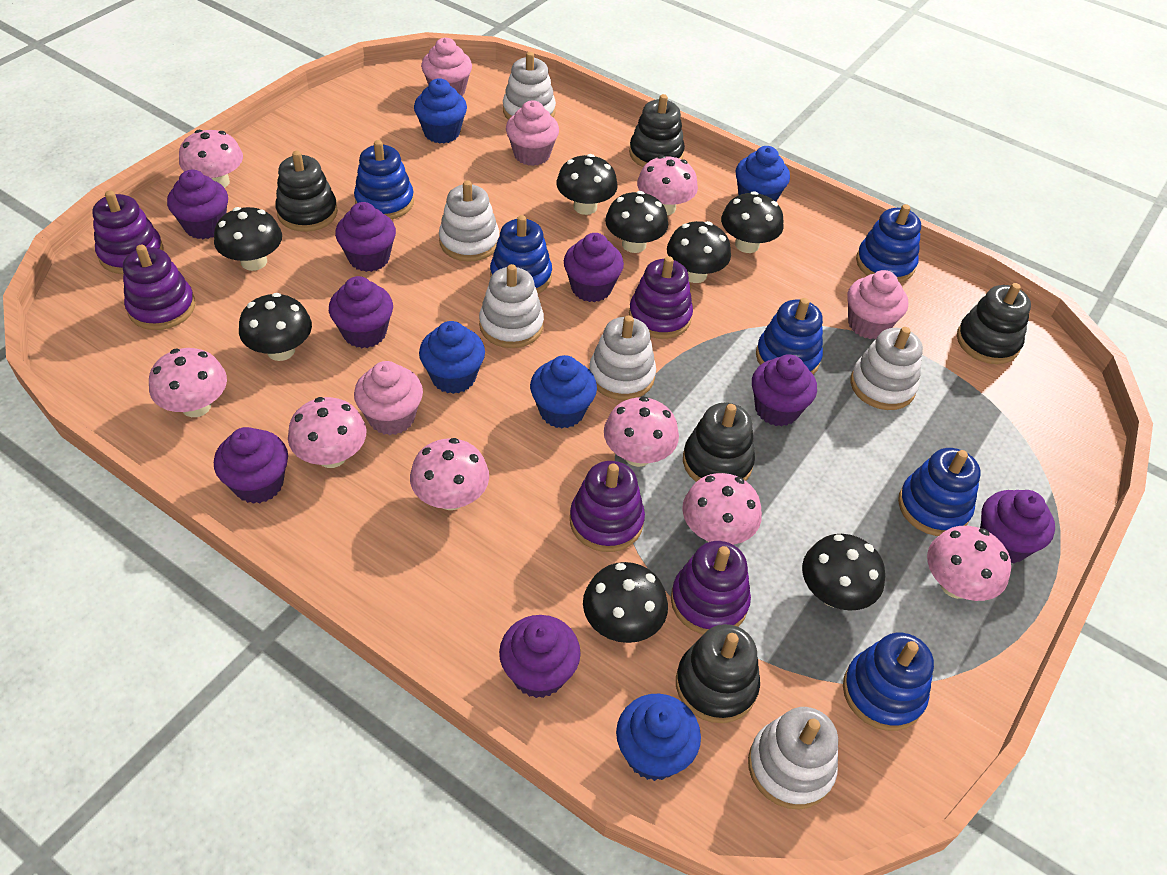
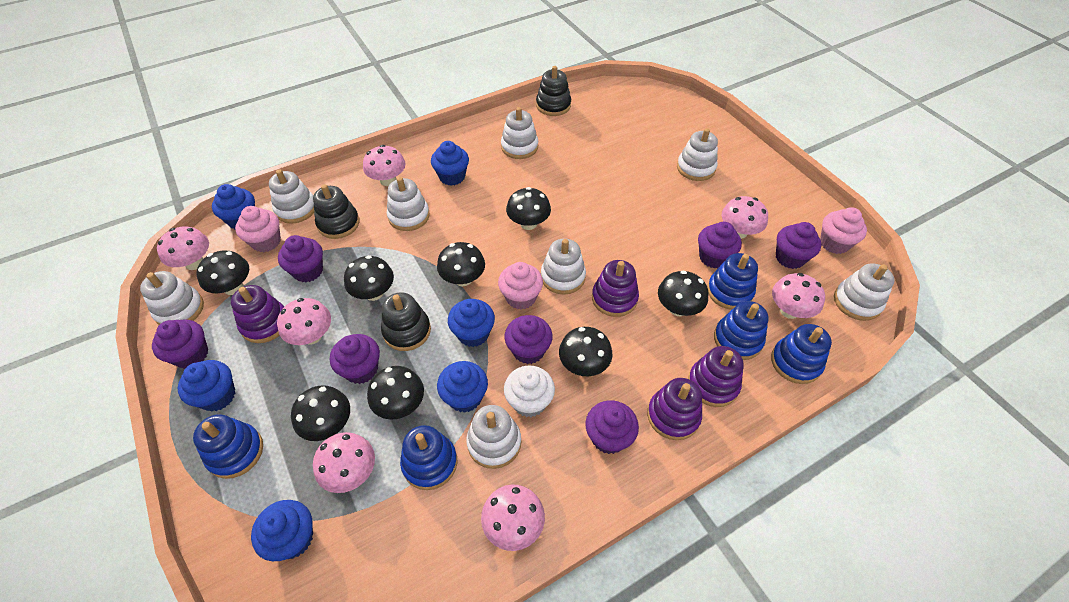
black stacking toy: 5 -> 3
blue cupcake: 5 -> 6
blue stacking toy: 6 -> 5
pink cupcake: 4 -> 3
pink mushroom: 8 -> 7
purple cupcake: 8 -> 7
purple stacking toy: 5 -> 4
white cupcake: 0 -> 1
white stacking toy: 6 -> 8

